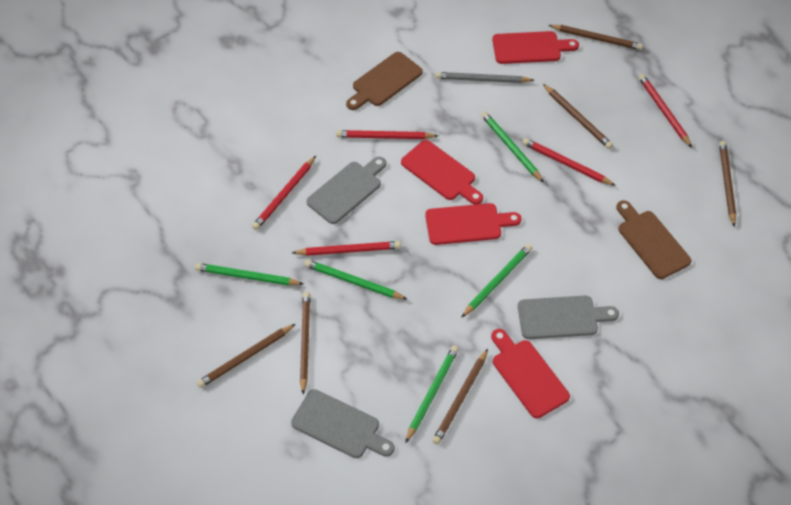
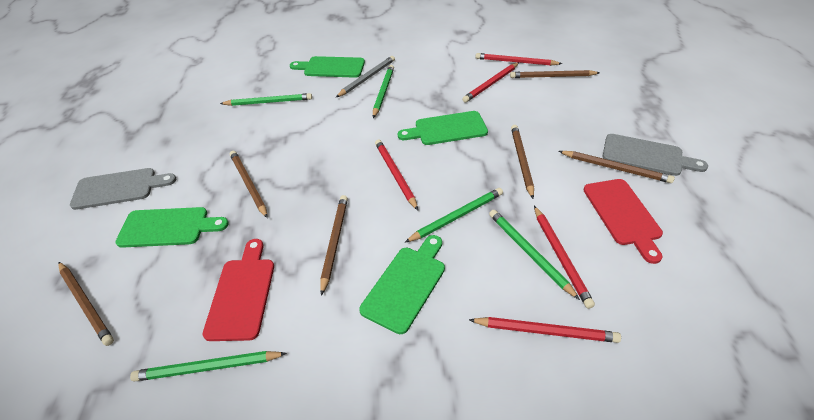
brown cutting board: 2 -> 0
green cutting board: 0 -> 4
grey cutting board: 3 -> 2
red cutting board: 4 -> 2

